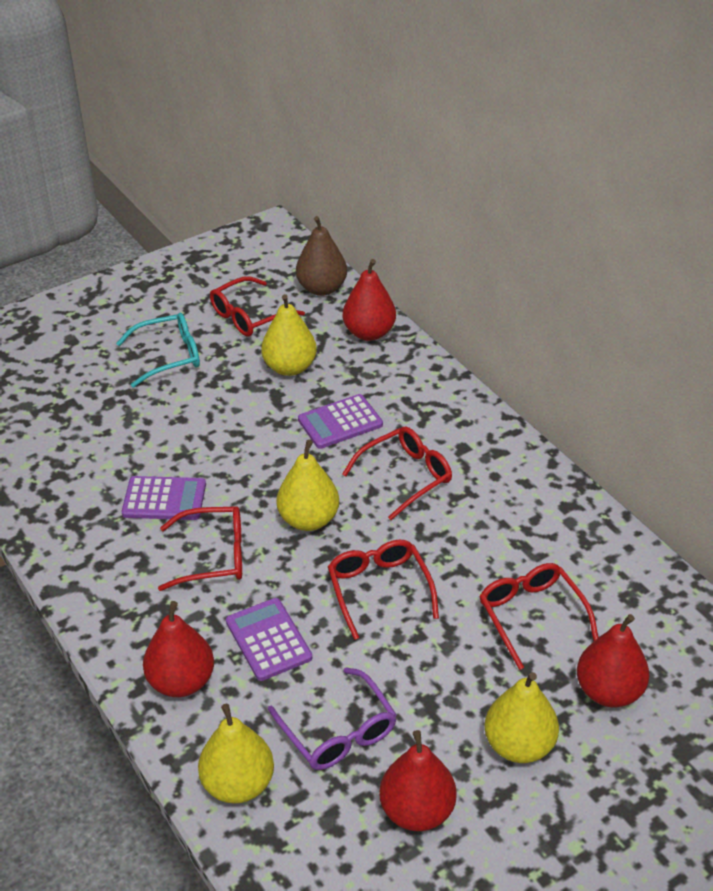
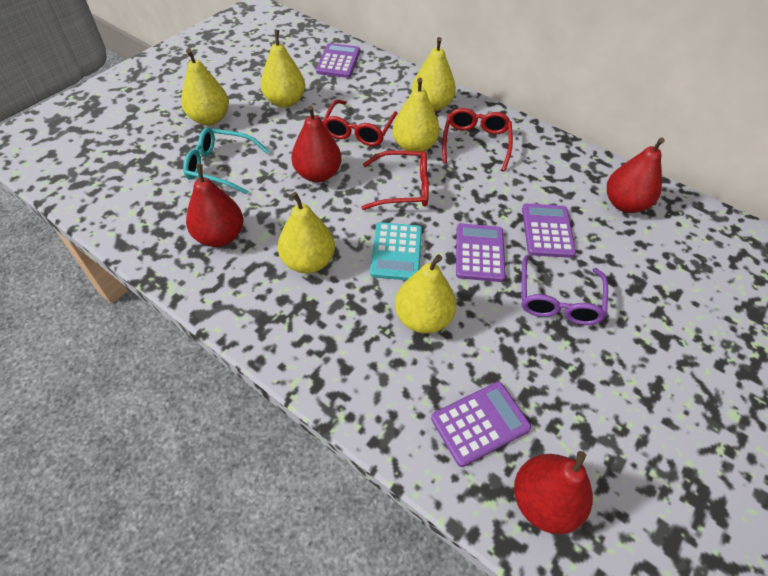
brown pear: 1 -> 0
purple calculator: 3 -> 4
red glasses: 5 -> 3
turquoise calculator: 0 -> 1
yellow pear: 4 -> 6

